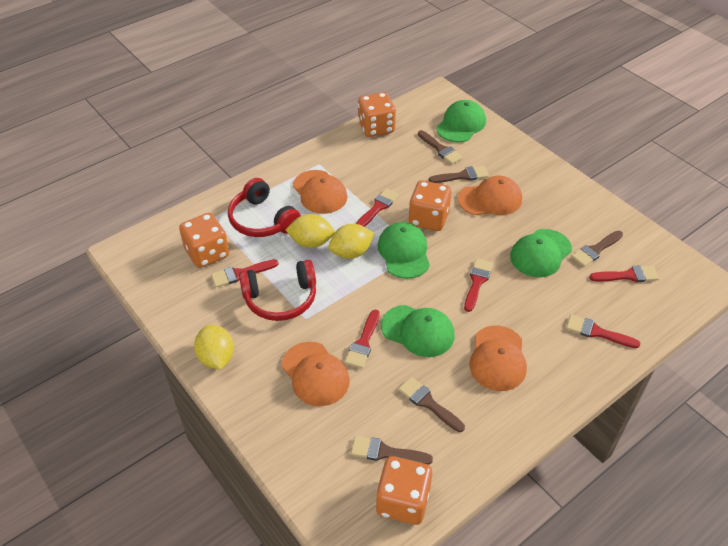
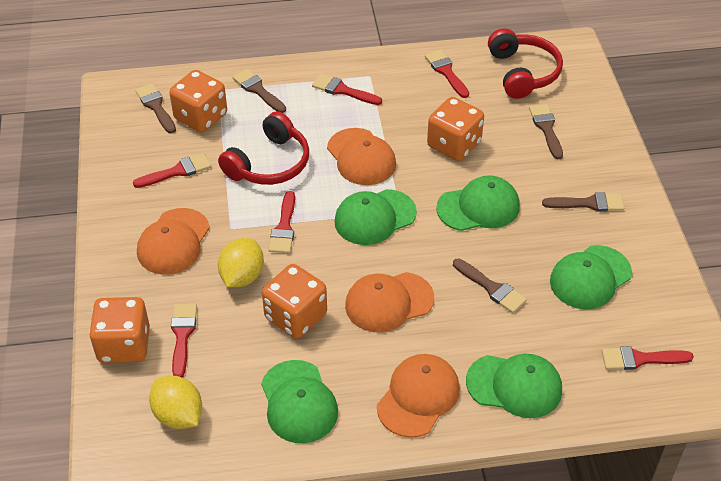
green cap: 4 -> 5
yellow lemon: 3 -> 2

